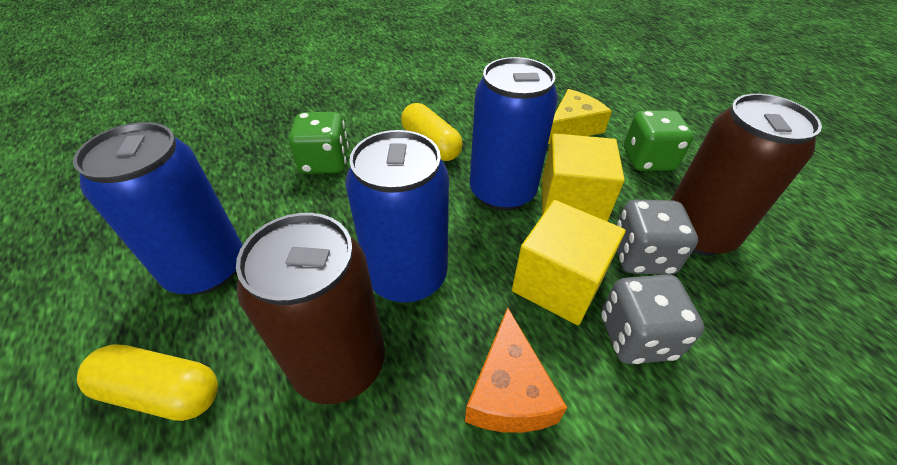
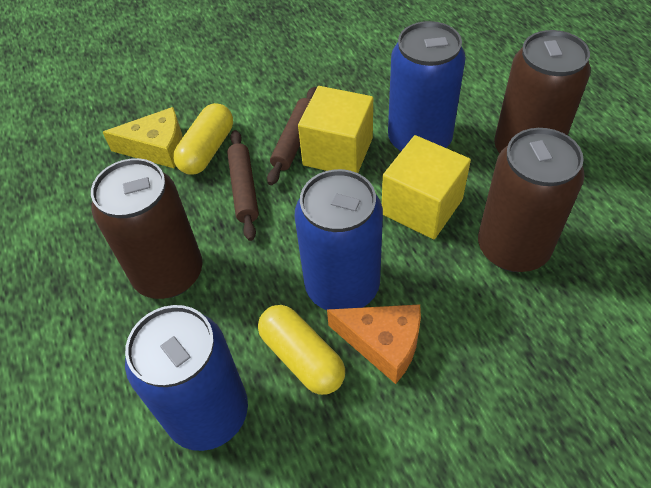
brown can: 2 -> 3
brown rolling pin: 0 -> 2
green dice: 2 -> 0
grey dice: 2 -> 0

